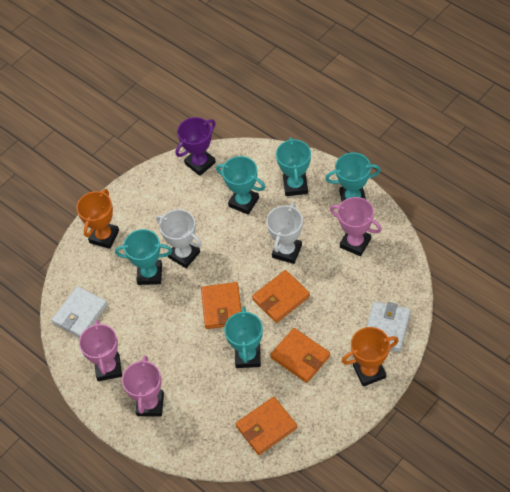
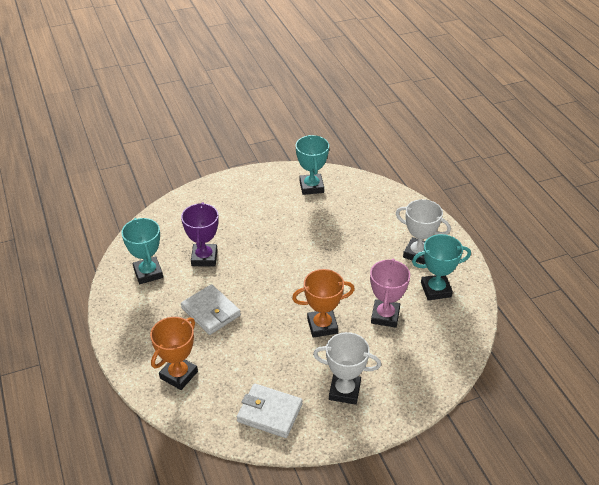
orange wallet: 4 -> 0
pink trophy: 3 -> 1
turquoise trophy: 5 -> 3

